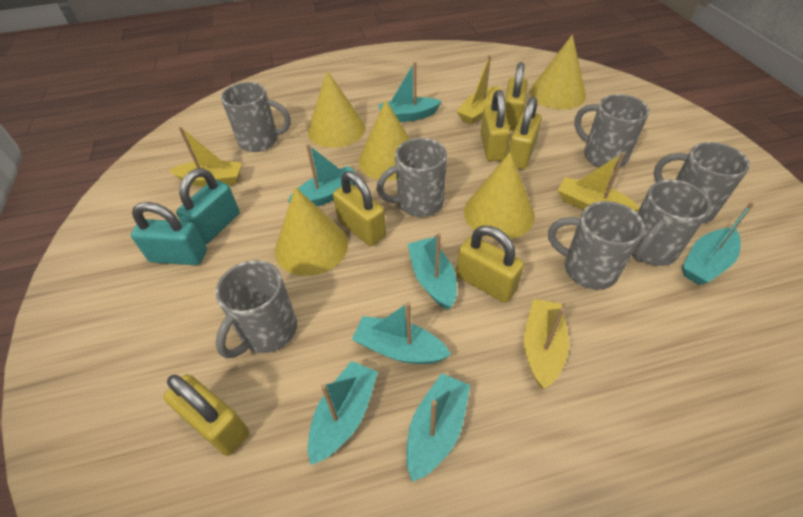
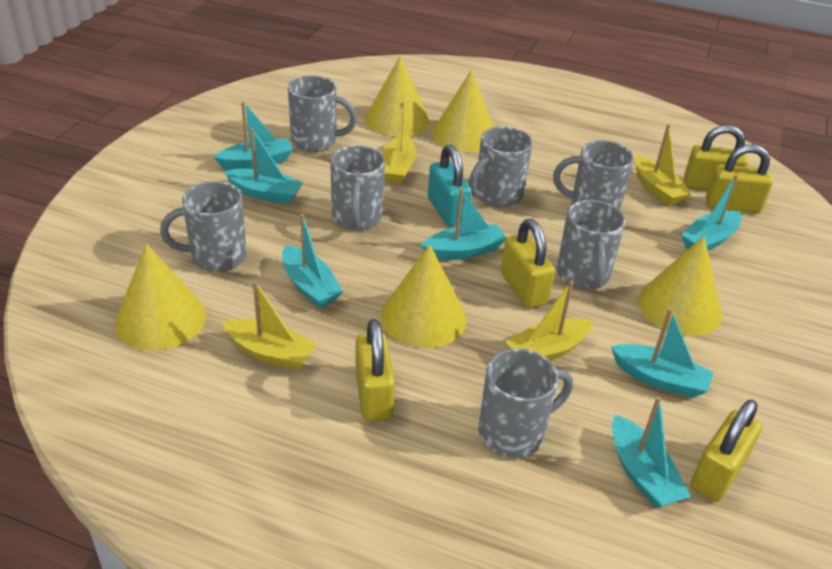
turquoise padlock: 2 -> 1
yellow padlock: 6 -> 5

